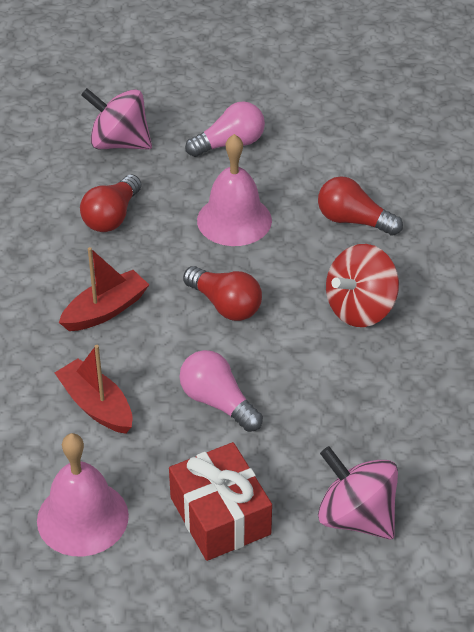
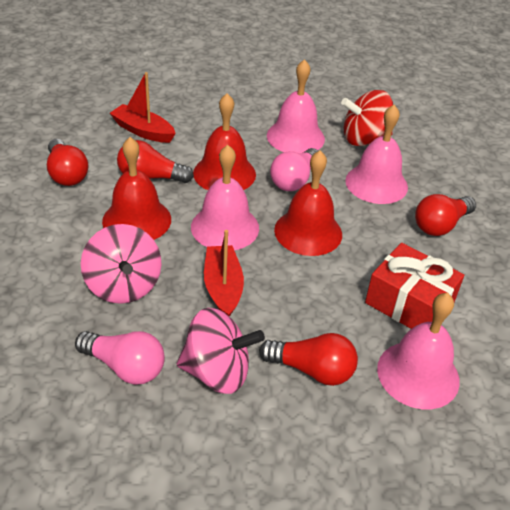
pink bell: 2 -> 4
red bell: 0 -> 3
red light bulb: 3 -> 4

